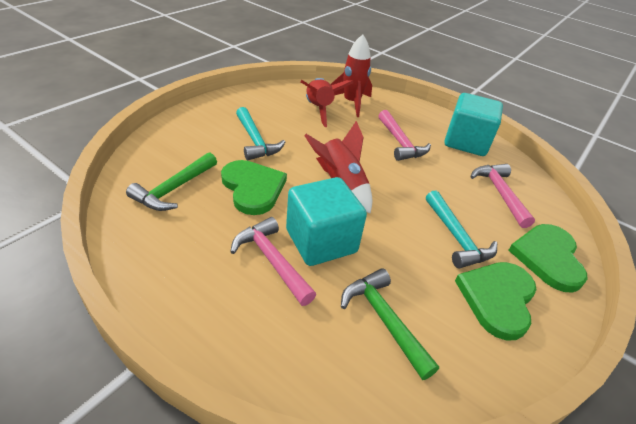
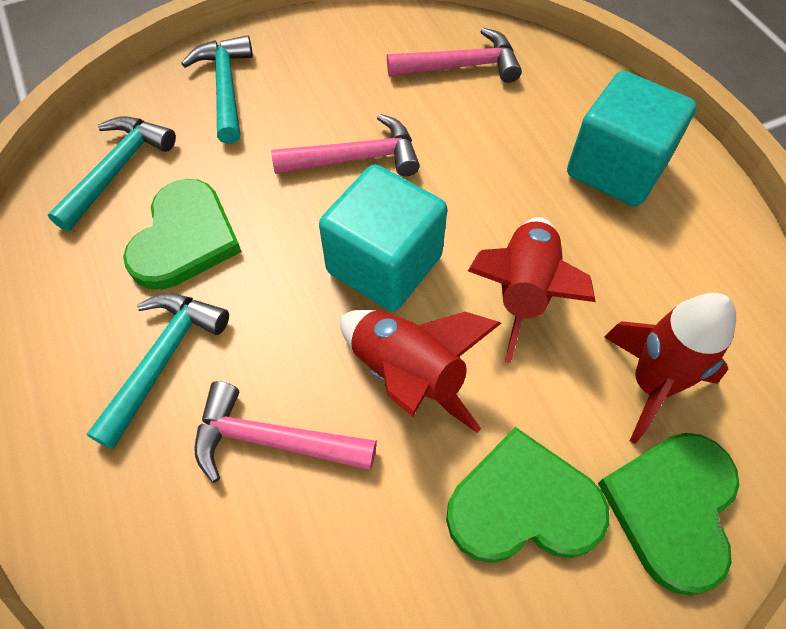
green hammer: 2 -> 0
turquoise hammer: 2 -> 3

